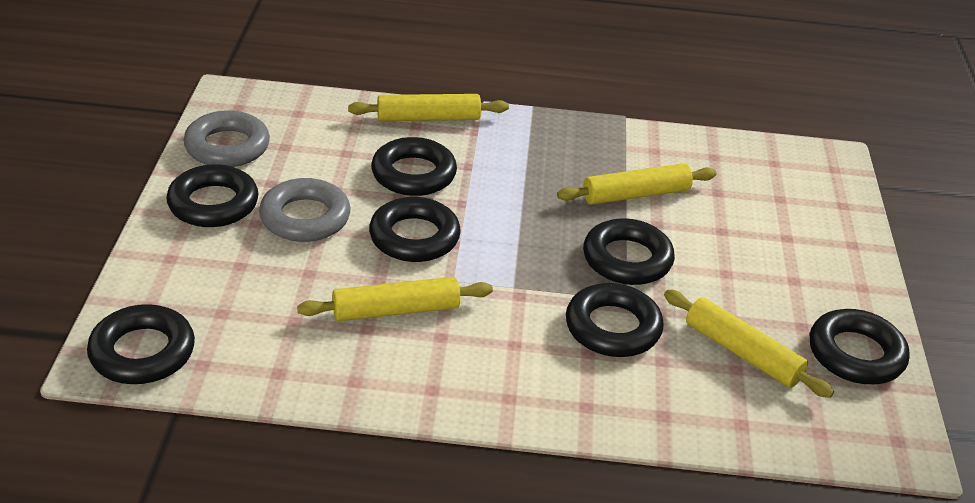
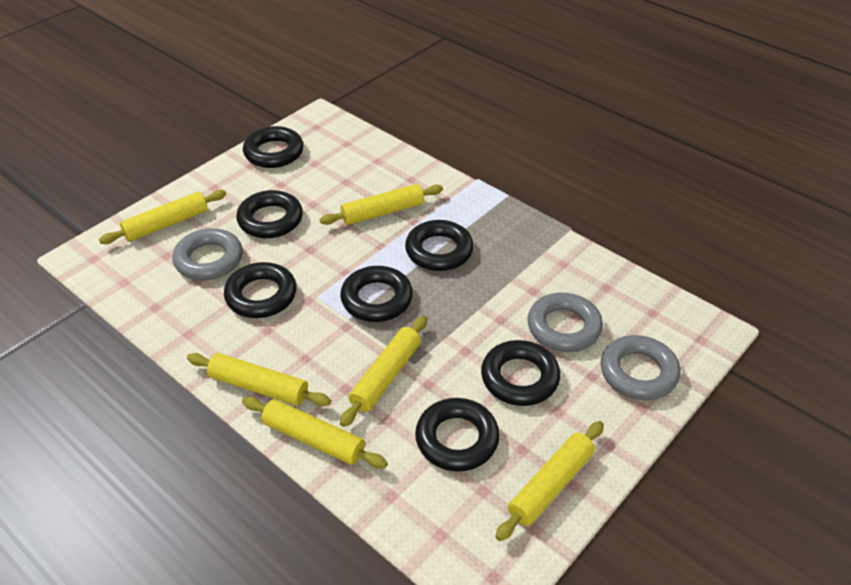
grey ring: 2 -> 3
yellow rolling pin: 4 -> 6

